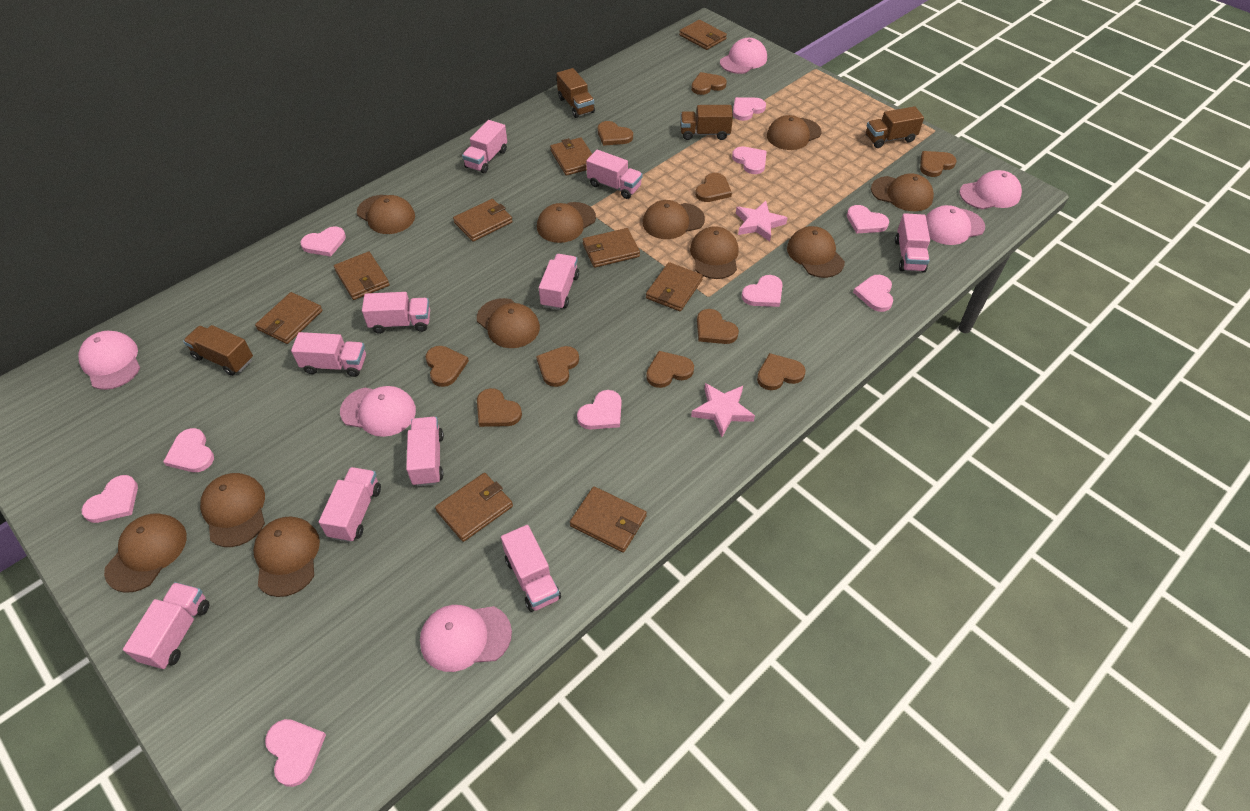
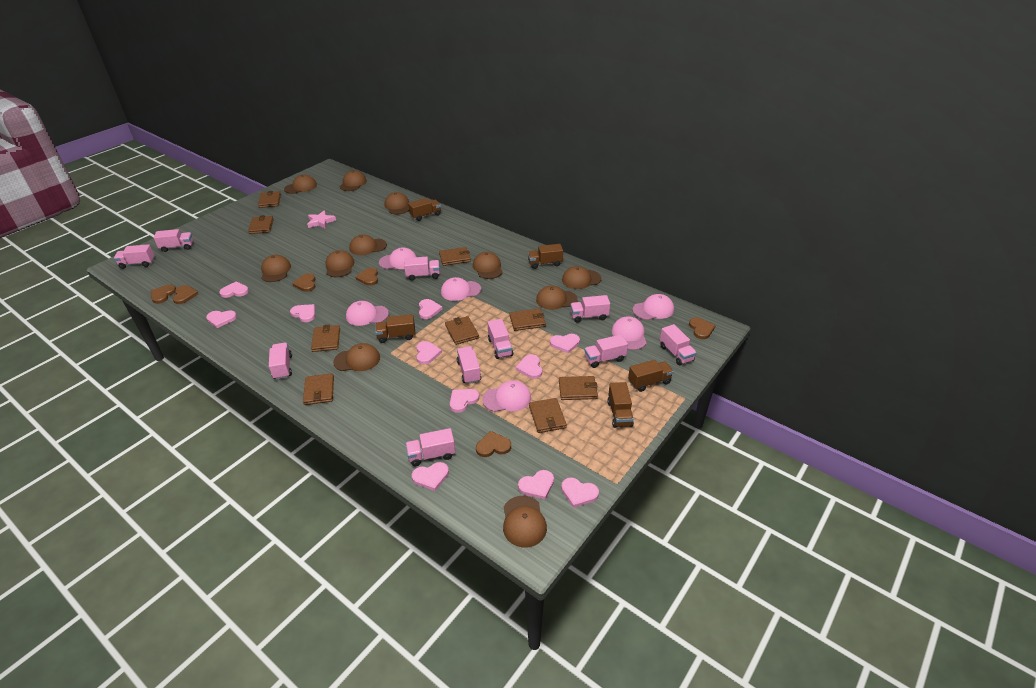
brown heart: 10 -> 6
brown truck: 4 -> 5
pink heart: 10 -> 11
pink star: 2 -> 1

